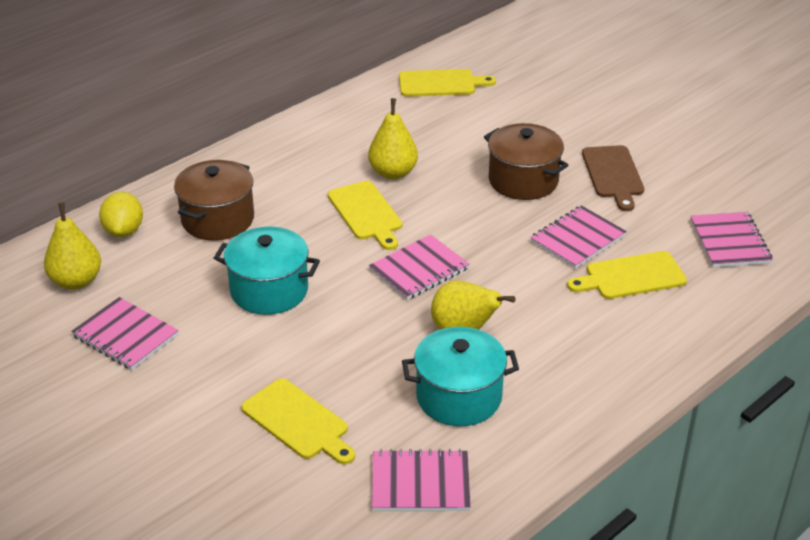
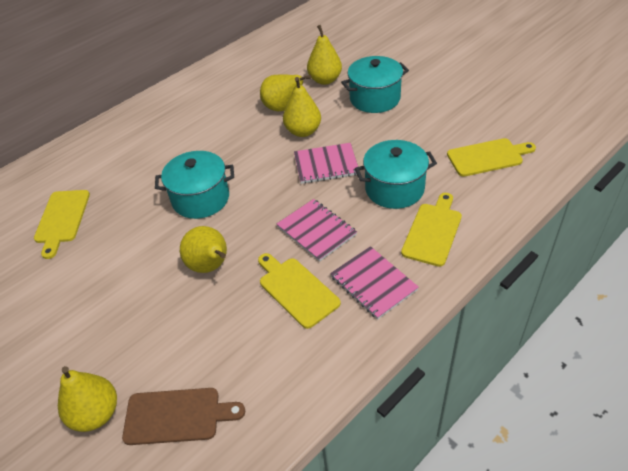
brown pot: 2 -> 0
pink notebook: 5 -> 3
turquoise pot: 2 -> 3
yellow lemon: 1 -> 0
yellow pear: 3 -> 5

